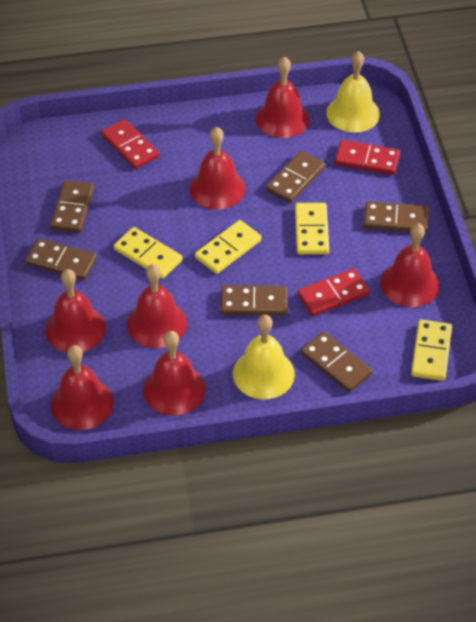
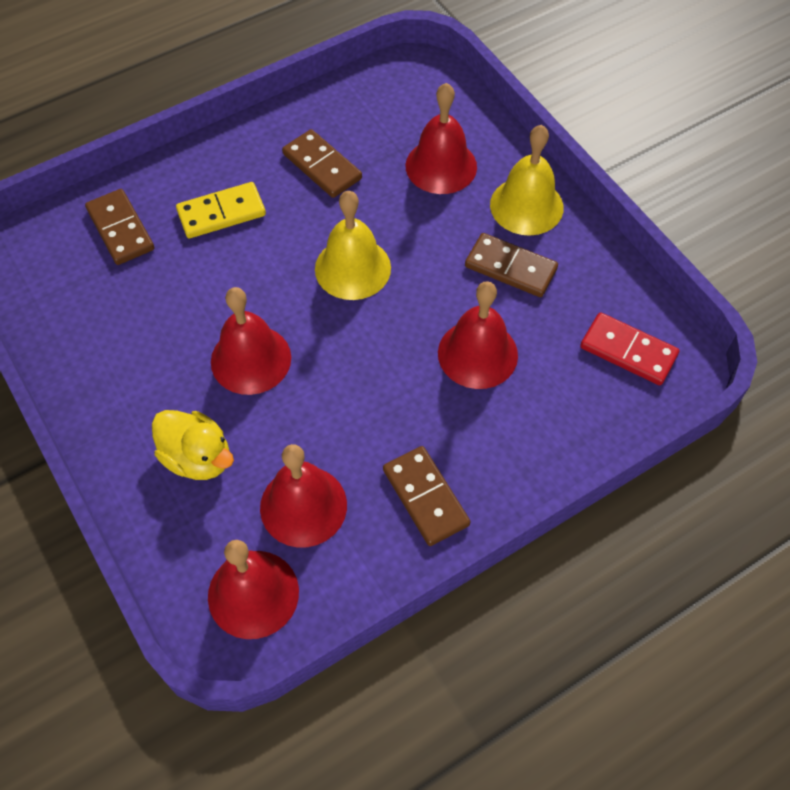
brown domino: 6 -> 4
red bell: 7 -> 5
red domino: 3 -> 1
yellow domino: 4 -> 1
yellow duck: 0 -> 1

